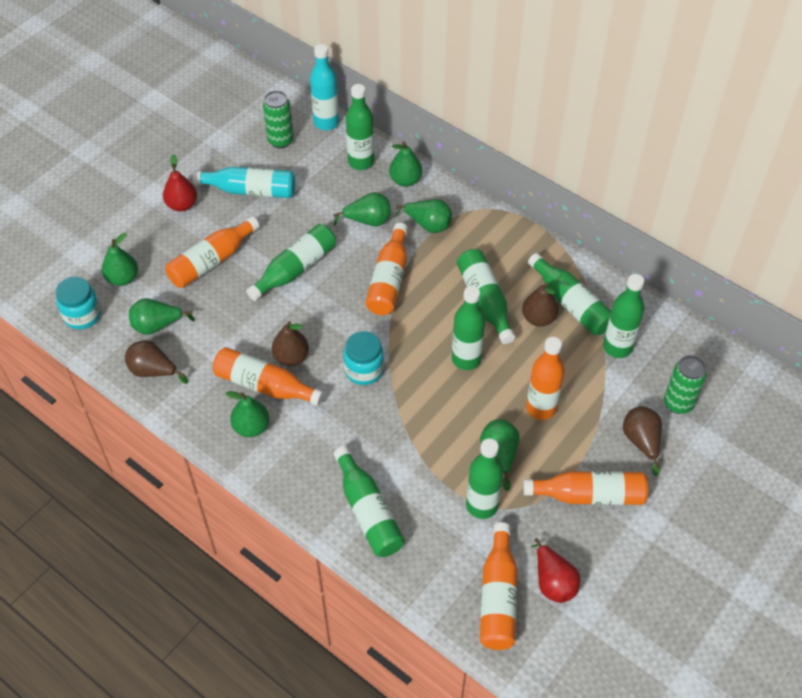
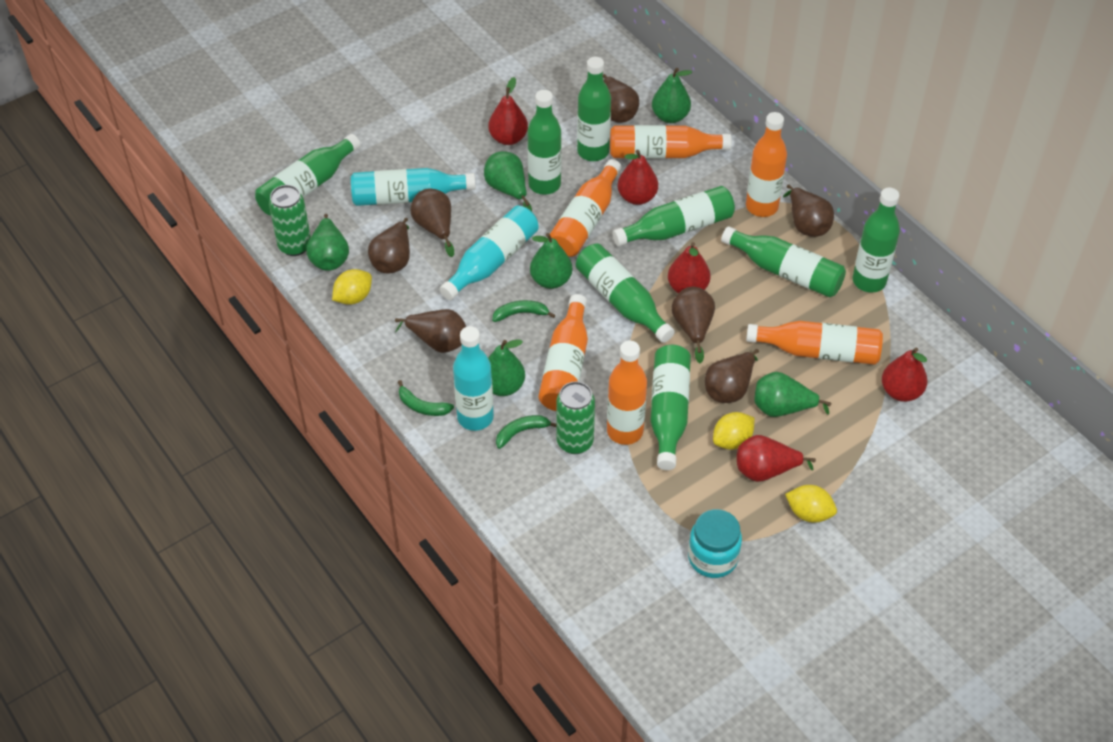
brown pear: 4 -> 7
green banana: 0 -> 3
green pear: 7 -> 6
red pear: 2 -> 5
turquoise bottle: 2 -> 3
turquoise jar: 2 -> 1
yellow lemon: 0 -> 3

